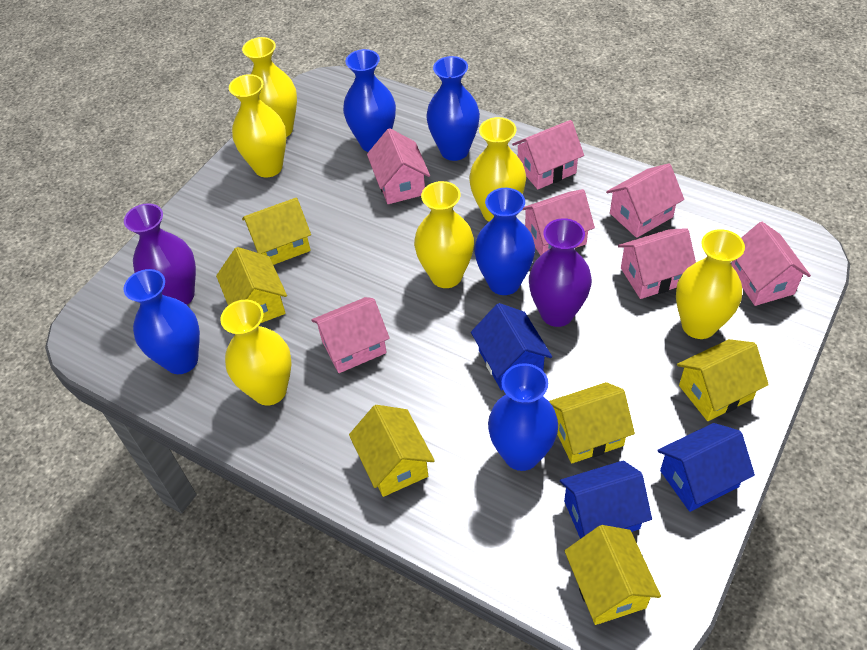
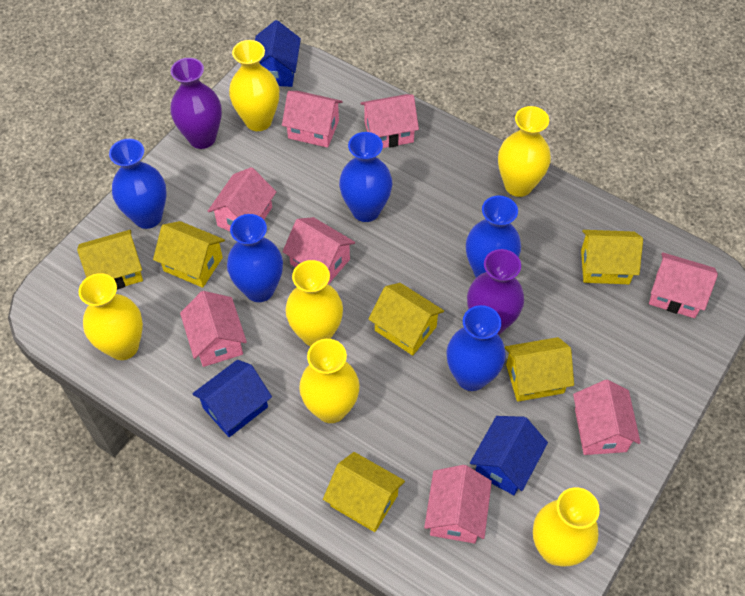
pink house: 7 -> 8

